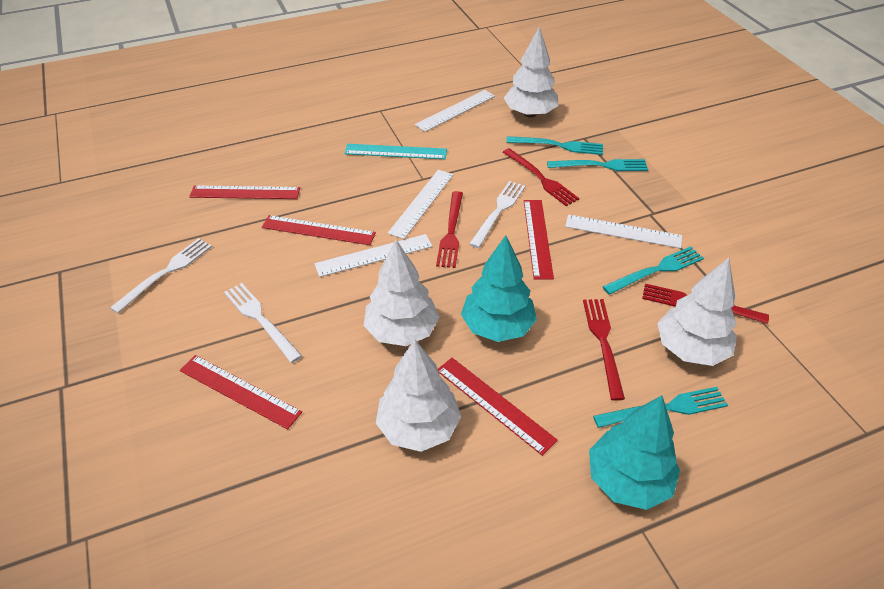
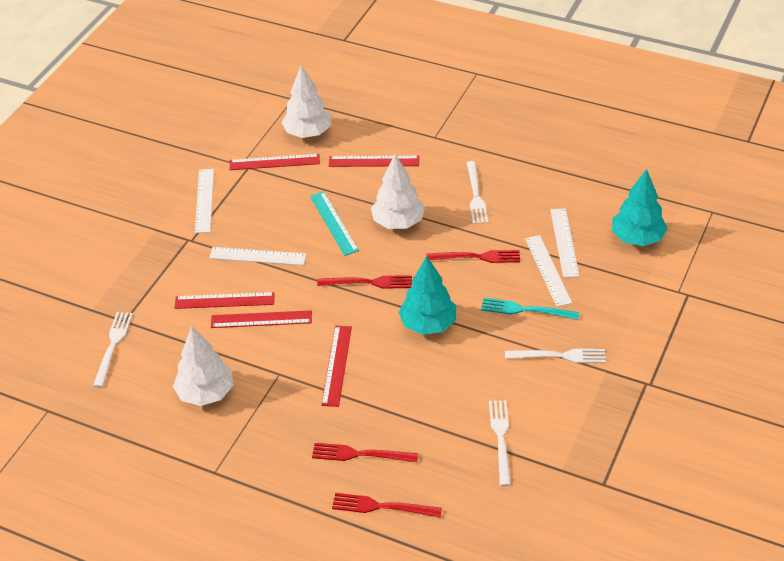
turquoise fork: 4 -> 1
white fork: 3 -> 4
white tree: 4 -> 3

